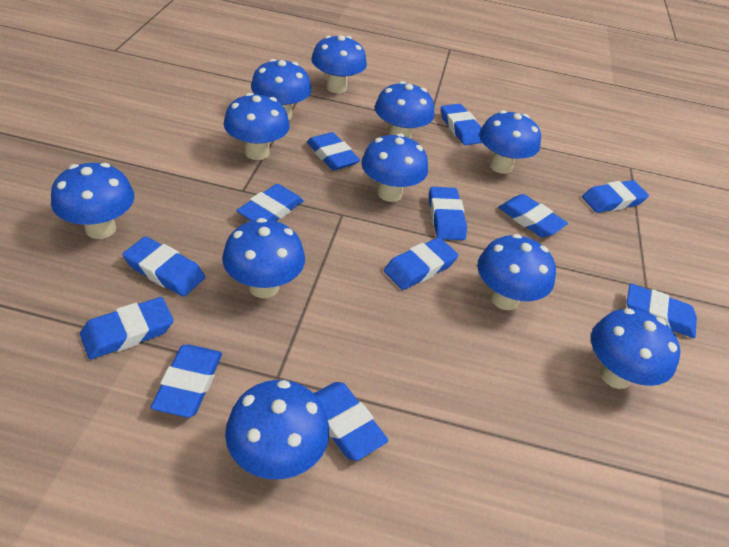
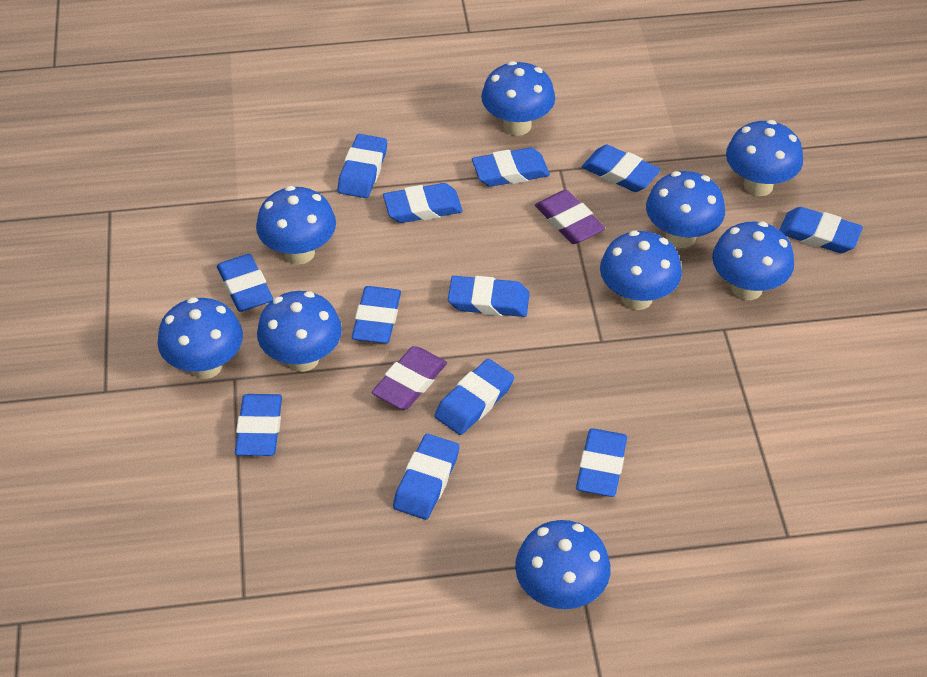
blue mushroom: 11 -> 9
purple eraser: 0 -> 2

